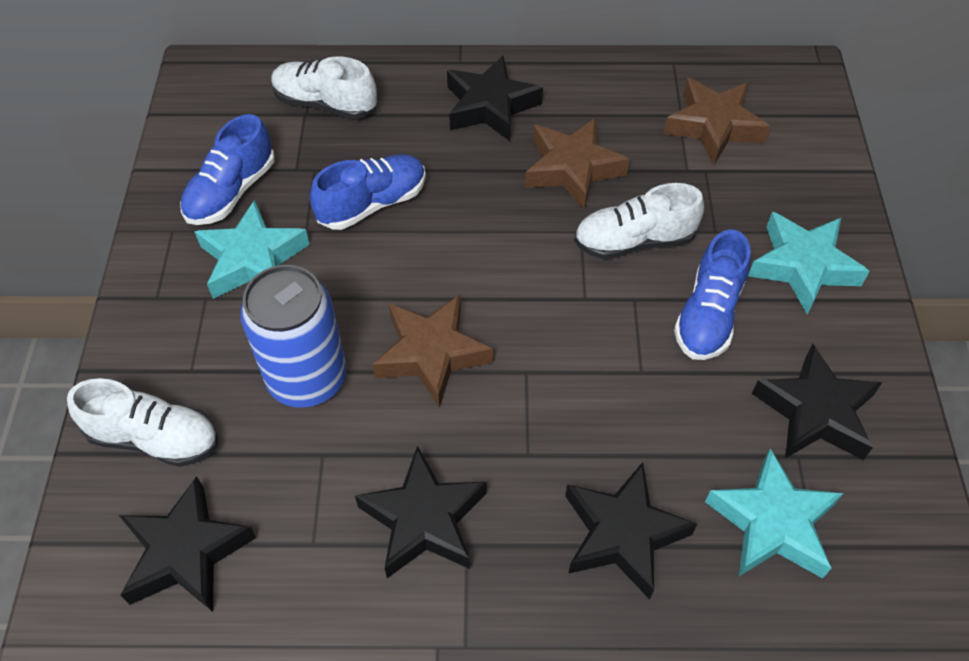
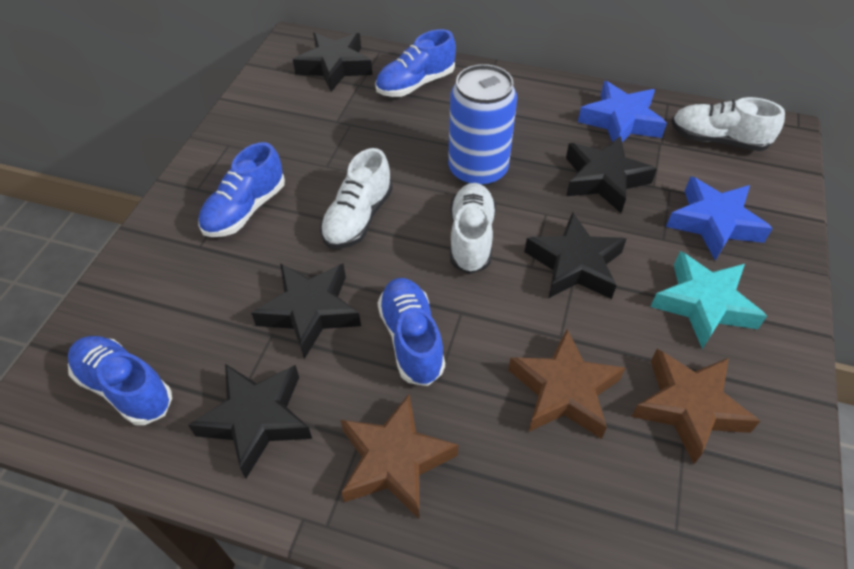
blue shoe: 3 -> 4
blue star: 0 -> 2
turquoise star: 3 -> 1

